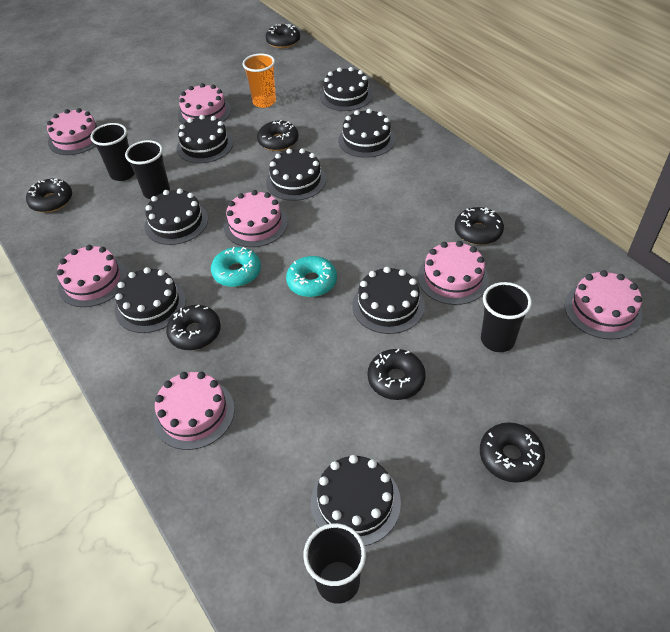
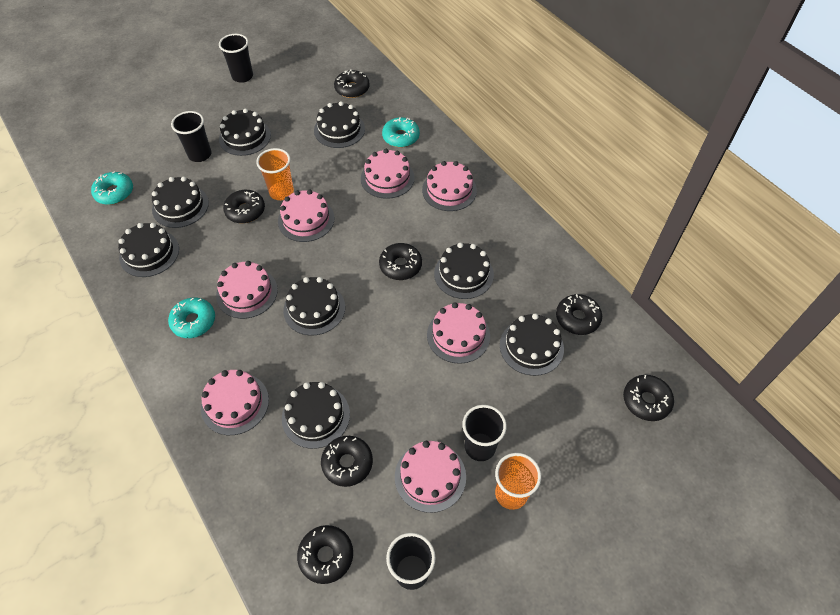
orange cup: 1 -> 2
turquoise donut: 2 -> 3

